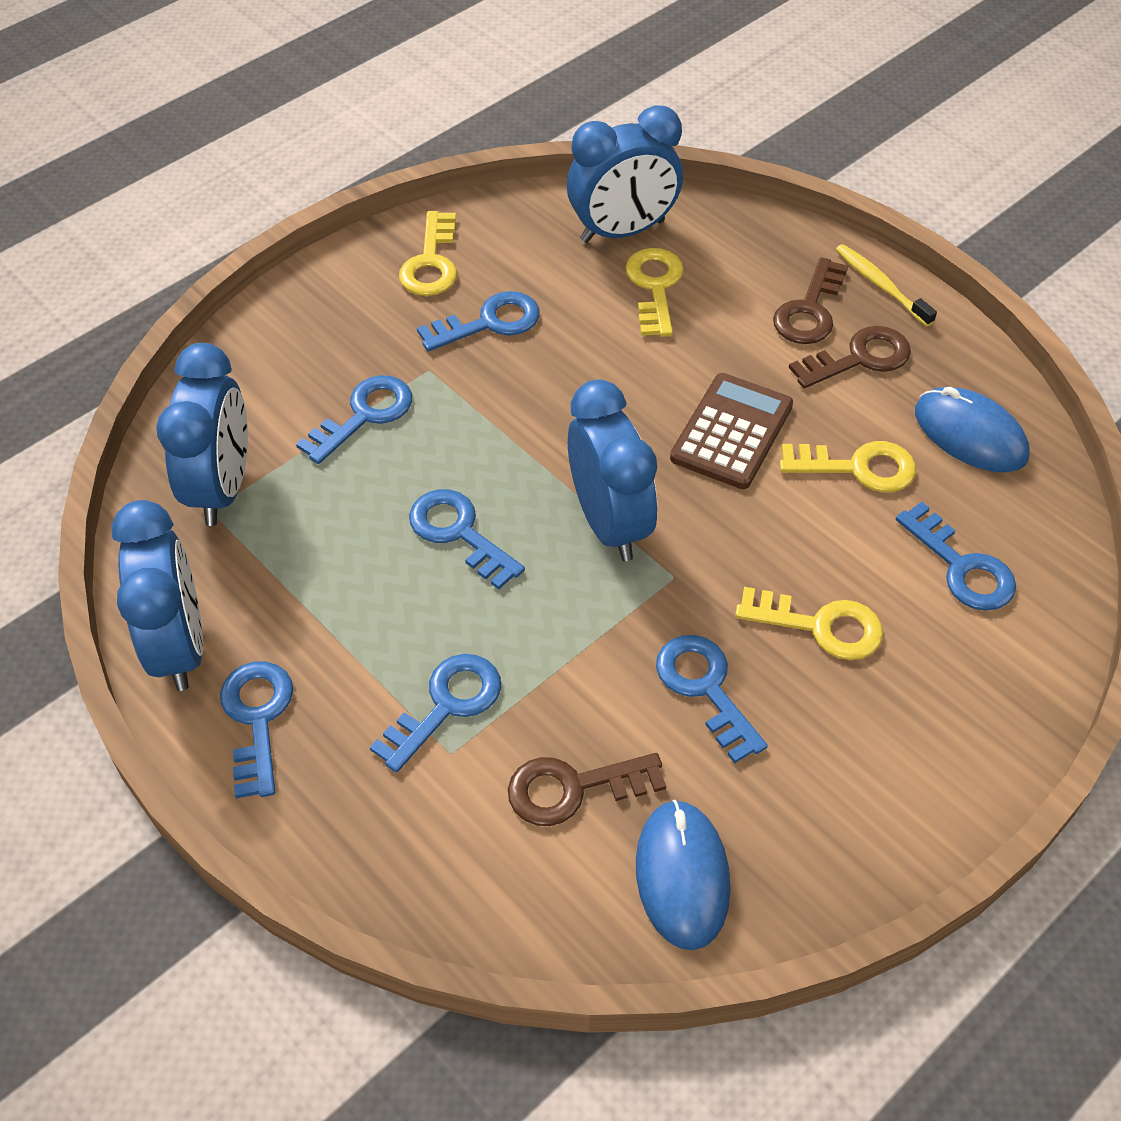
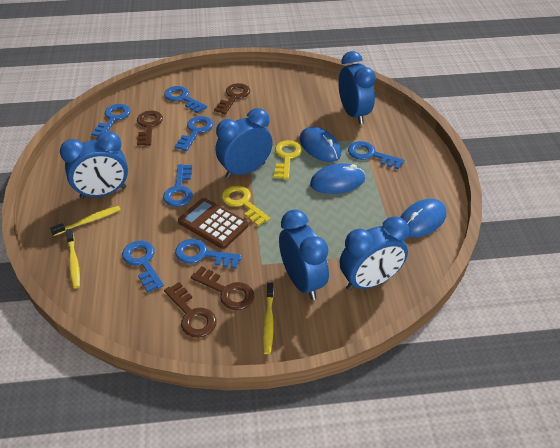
blue clock: 4 -> 5
blue mouse: 2 -> 3
brown key: 3 -> 4
yellow key: 4 -> 2
yellow toothbrush: 1 -> 3

